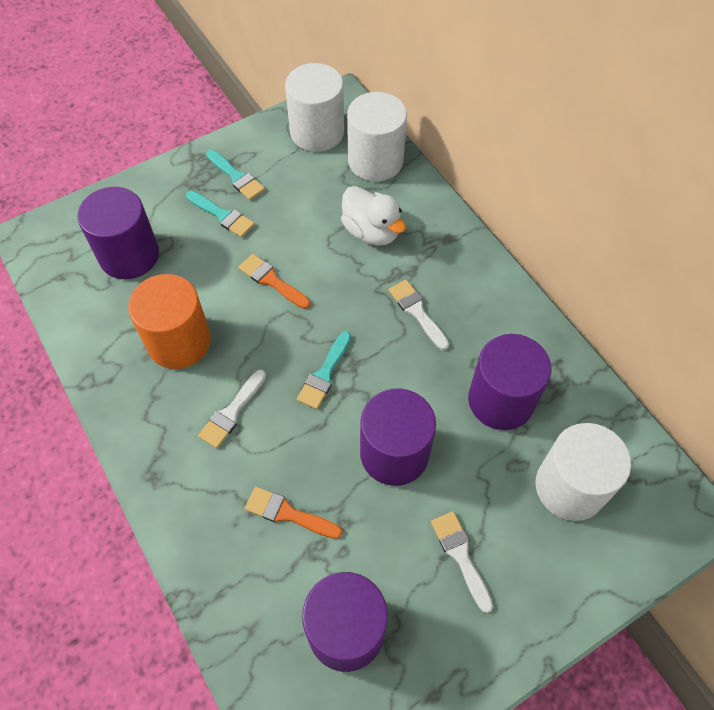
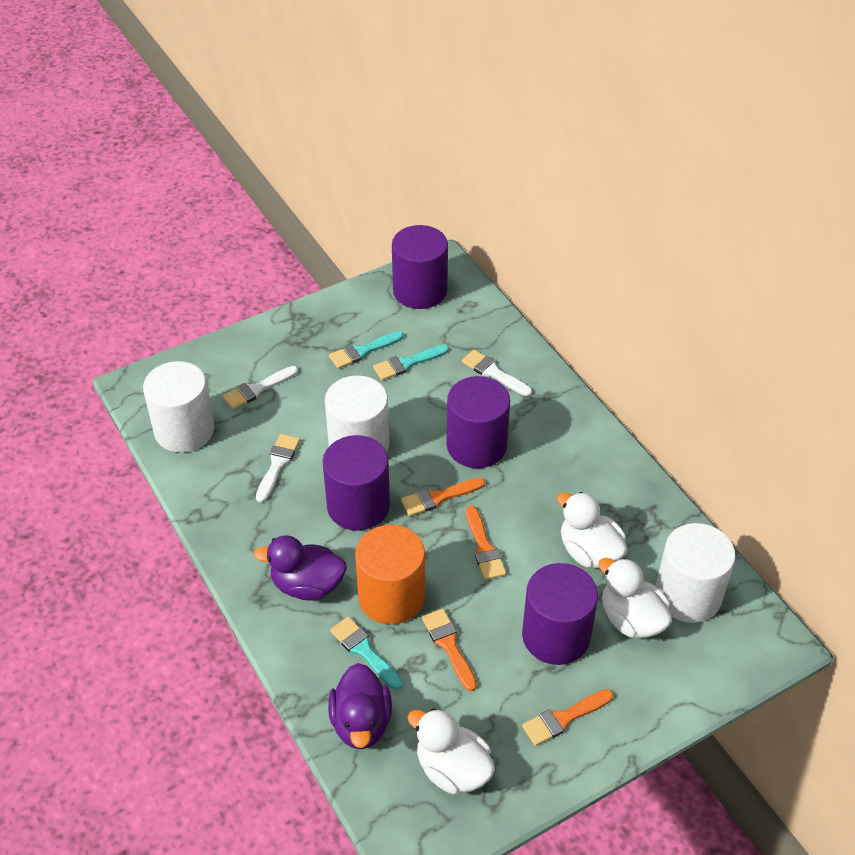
orange brush: 2 -> 4
purple duck: 0 -> 2
white duck: 1 -> 3

